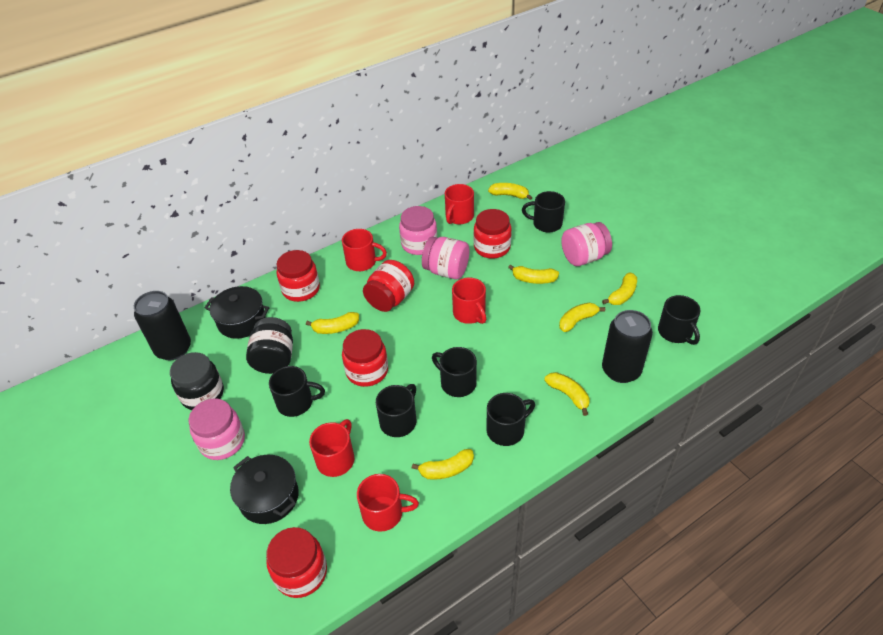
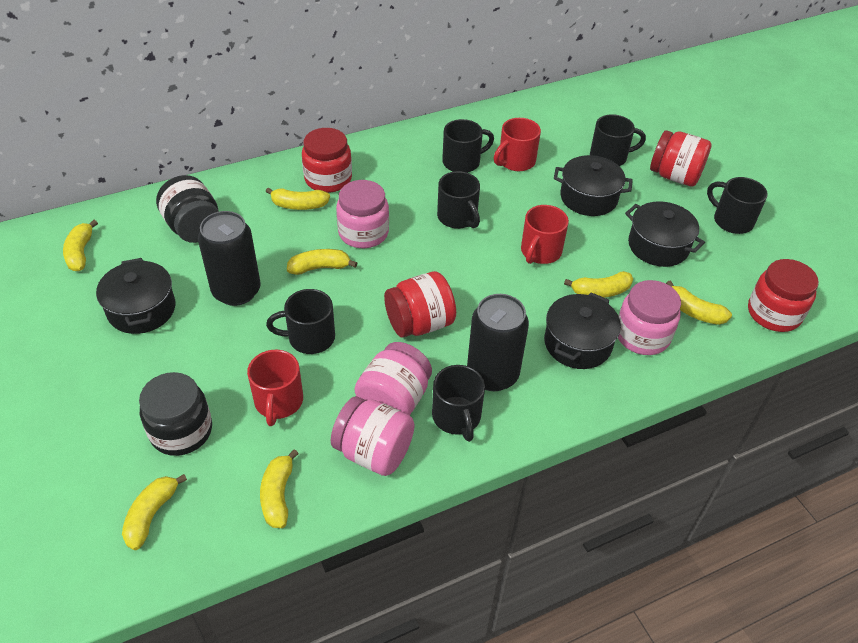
black pot: 2 -> 4
red jar: 5 -> 4
red mug: 5 -> 3

